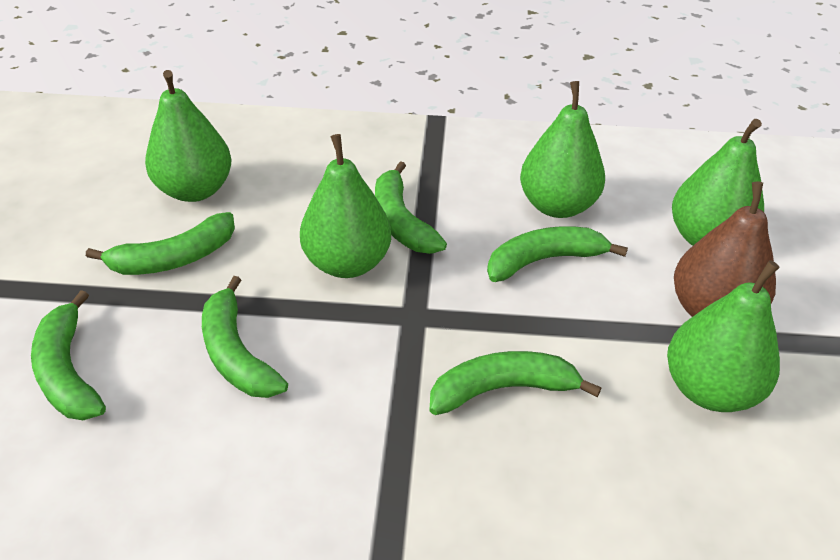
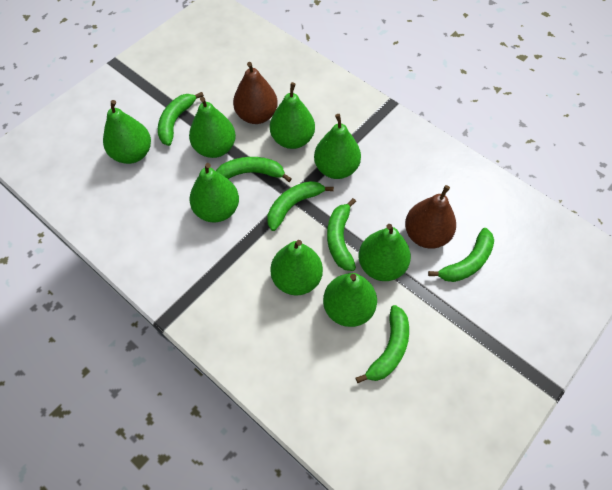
brown pear: 1 -> 2
green pear: 5 -> 8

